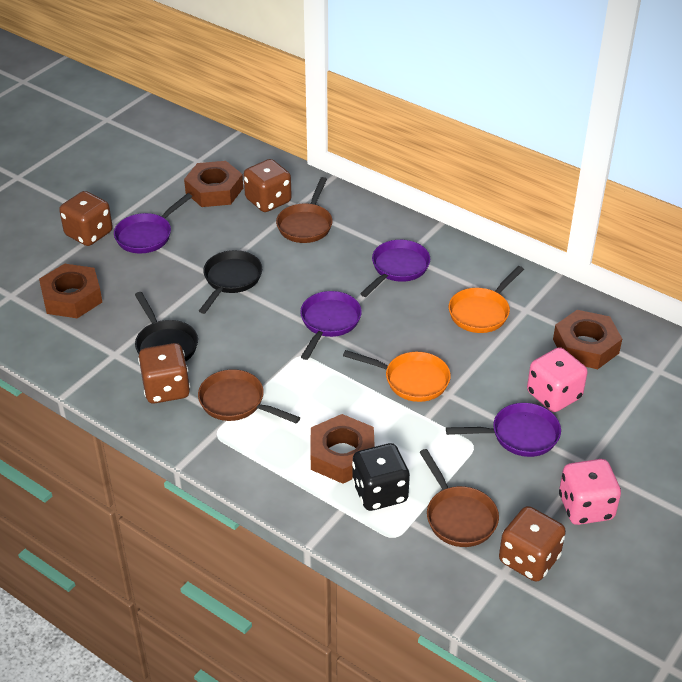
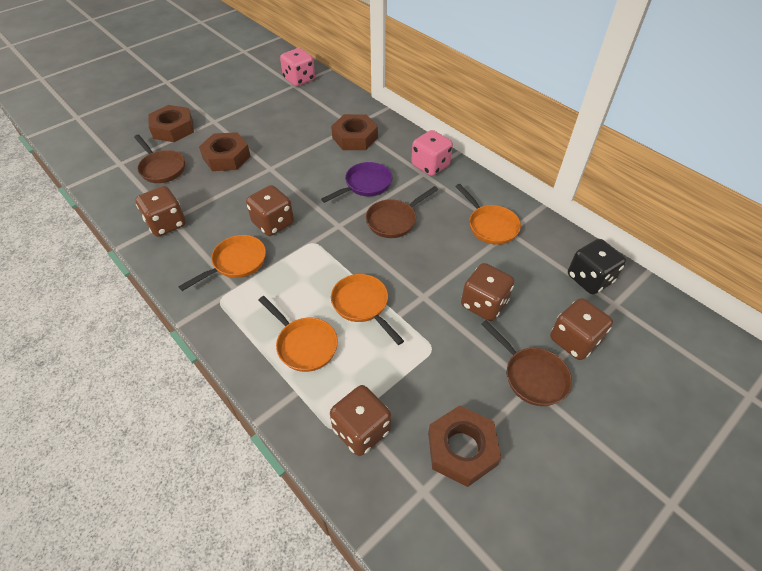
black pan: 2 -> 0
brown dice: 4 -> 5
orange pan: 2 -> 4
purple pan: 4 -> 1

